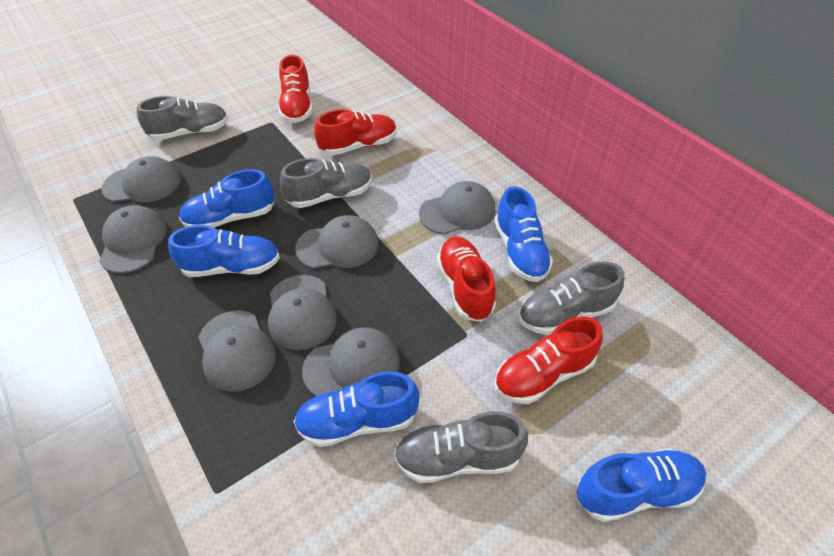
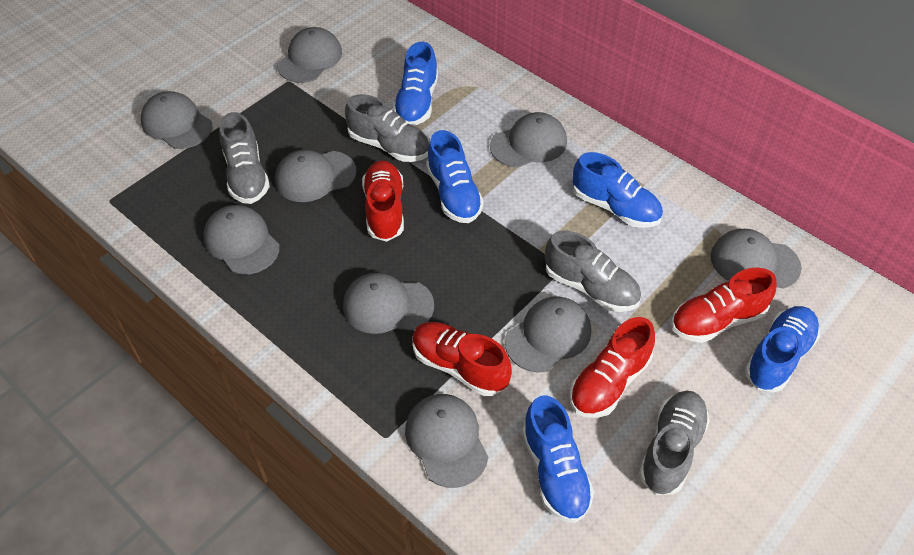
grey cap: 7 -> 9

